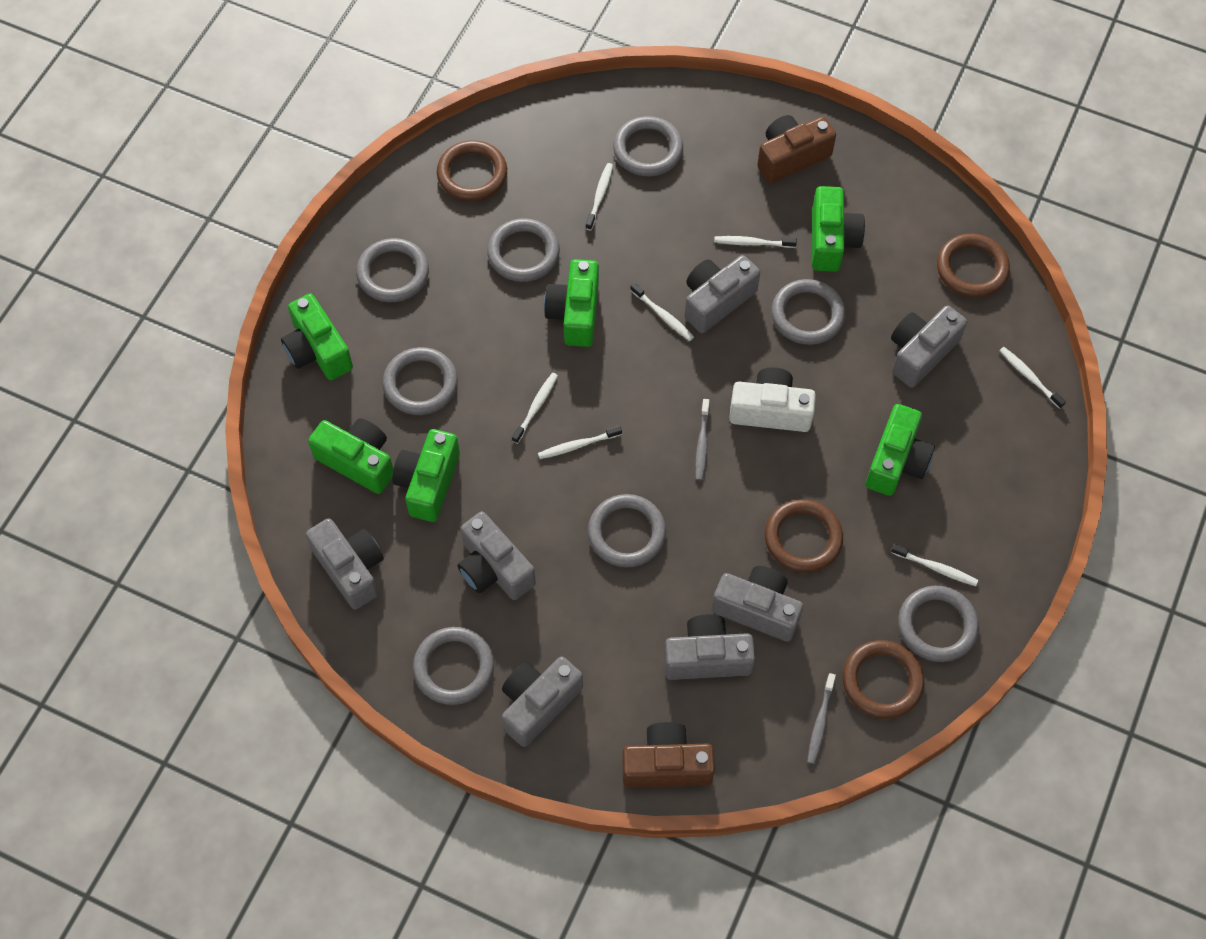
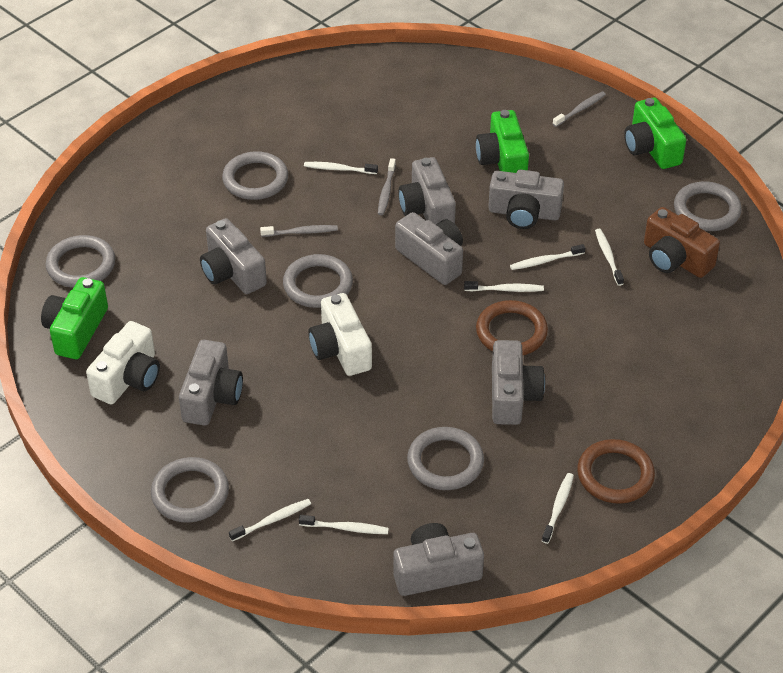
brown camera: 2 -> 1
brown ring: 4 -> 2
green camera: 6 -> 3
grey ring: 8 -> 6
grey toothbrush: 2 -> 3
white camera: 1 -> 2

